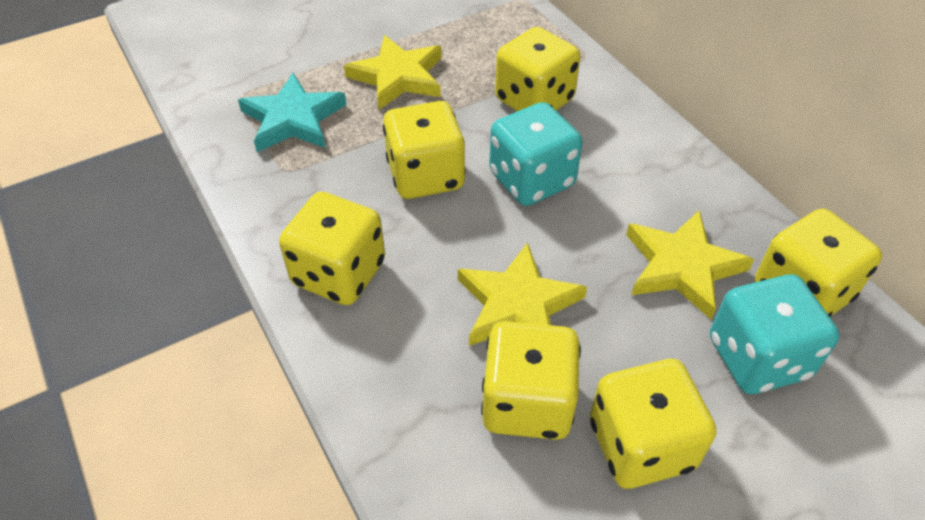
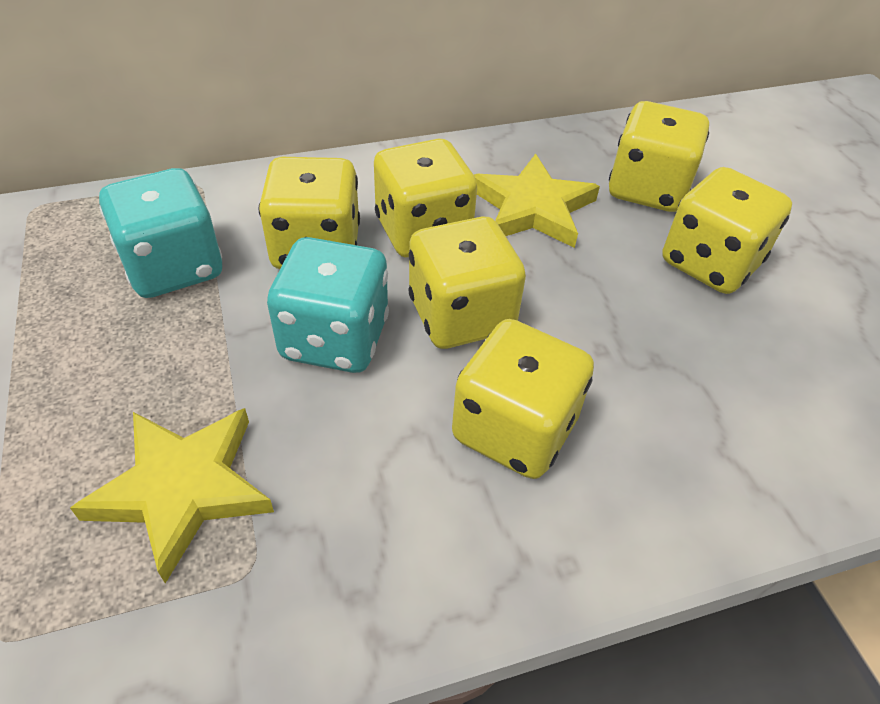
turquoise star: 1 -> 0
yellow star: 3 -> 2

